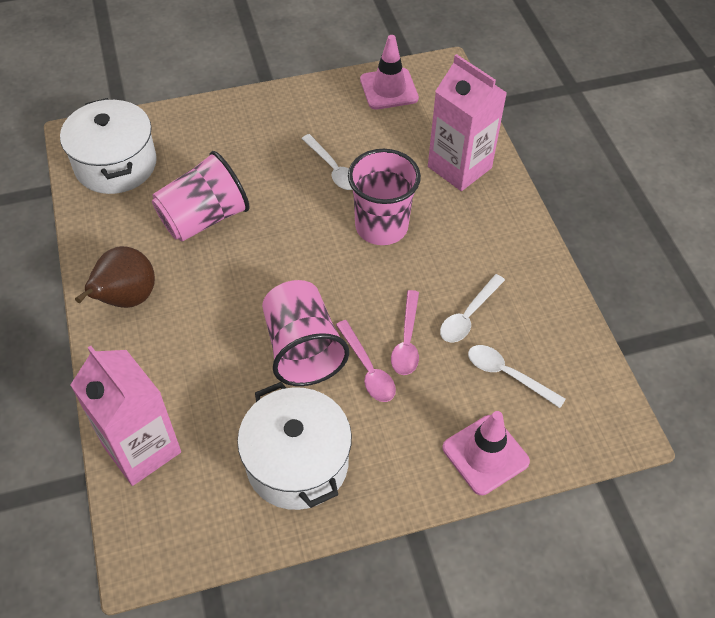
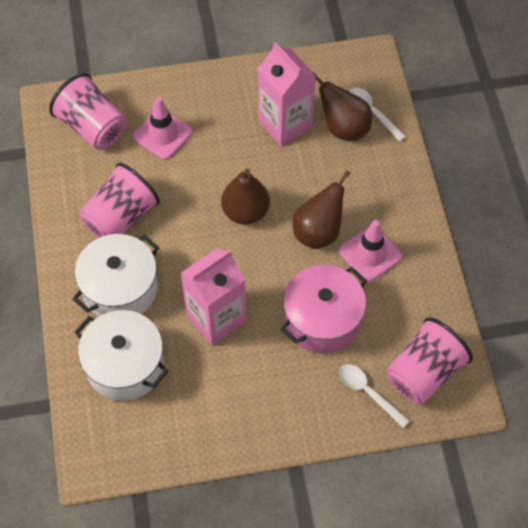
brown pear: 1 -> 3
pink pot: 0 -> 1
pink spoon: 2 -> 0
white spoon: 3 -> 2

